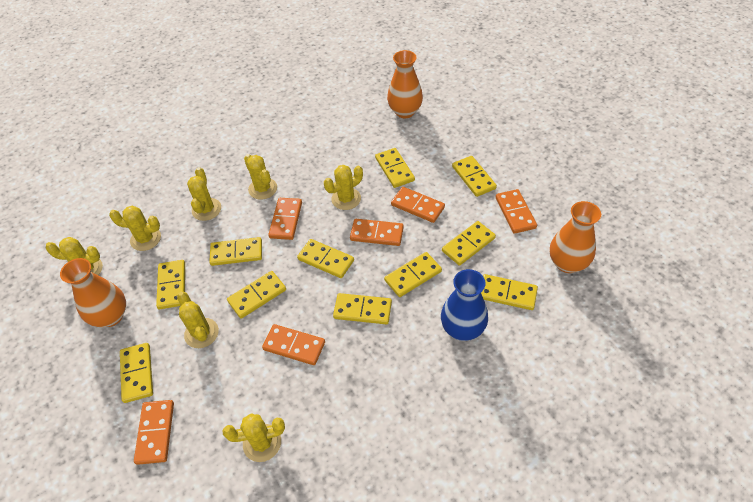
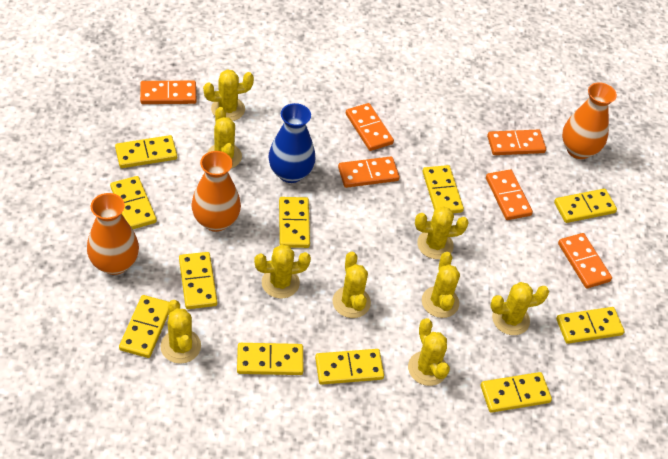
yellow cactus: 7 -> 9

